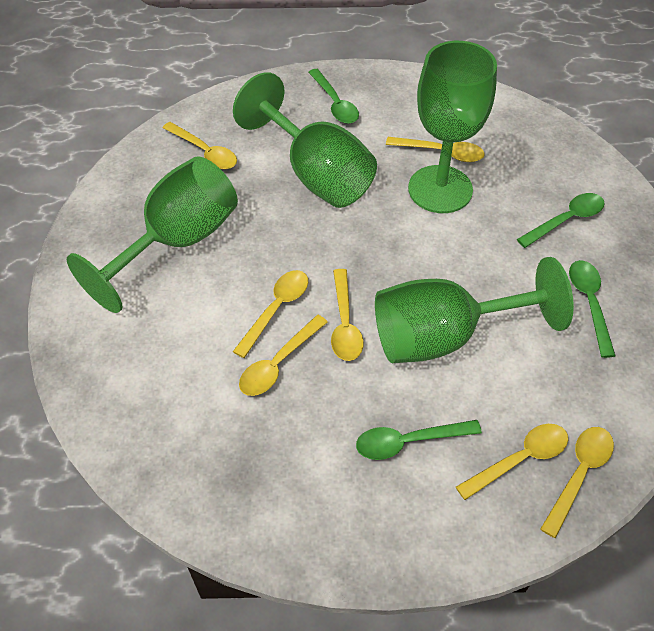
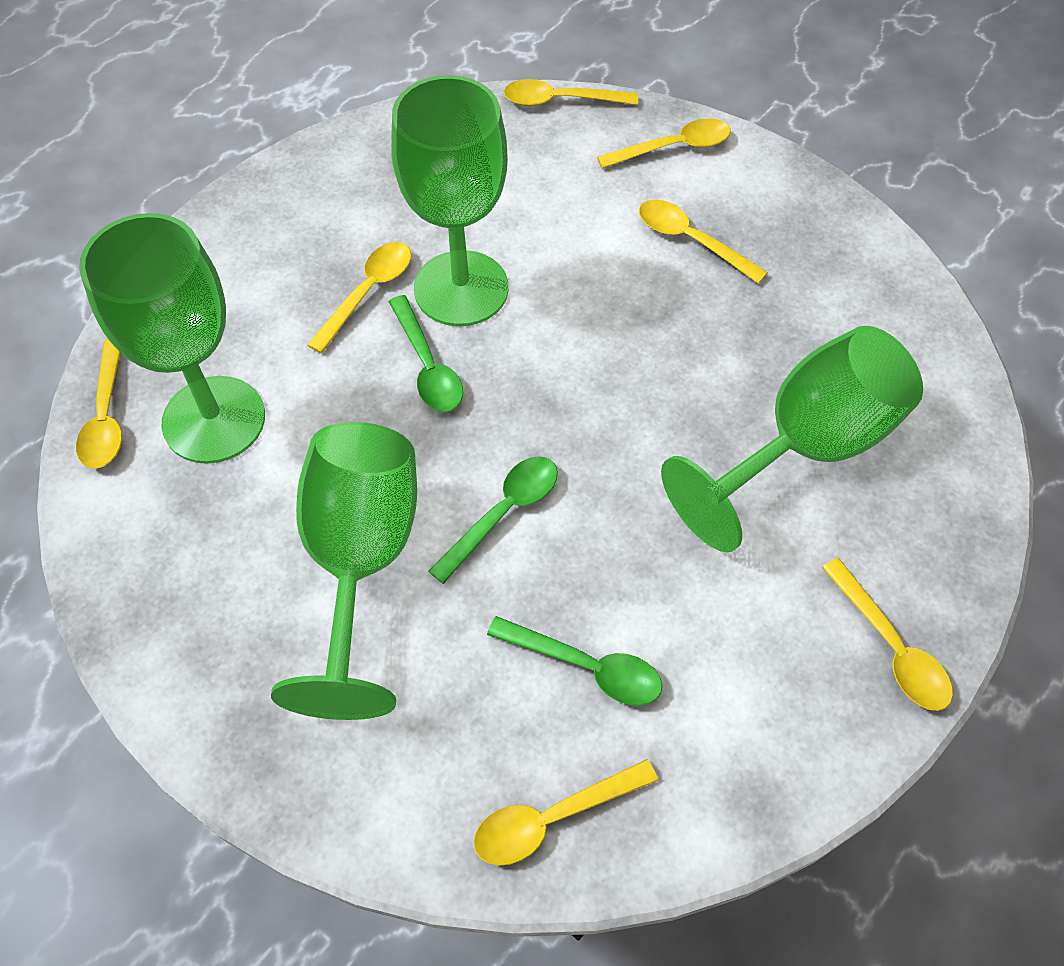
green spoon: 4 -> 3

